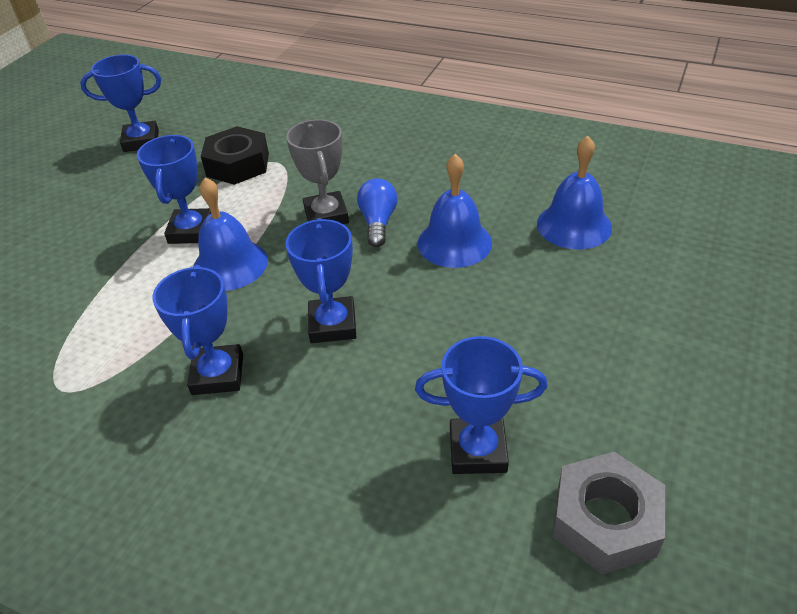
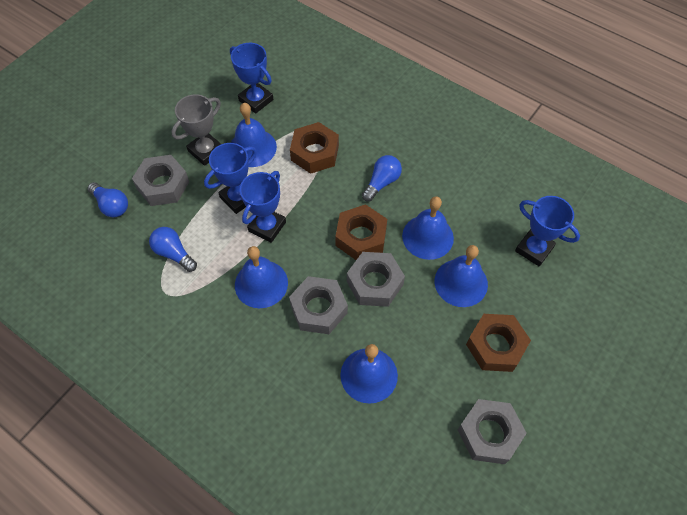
black nut: 1 -> 0
blue bell: 3 -> 5
blue light bulb: 1 -> 3
blue trophy: 5 -> 4
brown nut: 0 -> 3
grey nut: 1 -> 4

